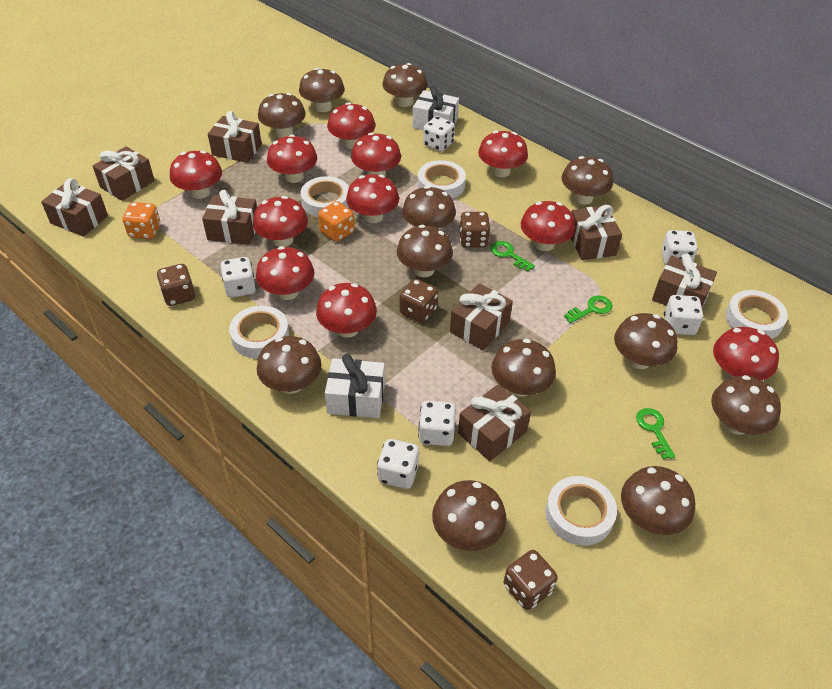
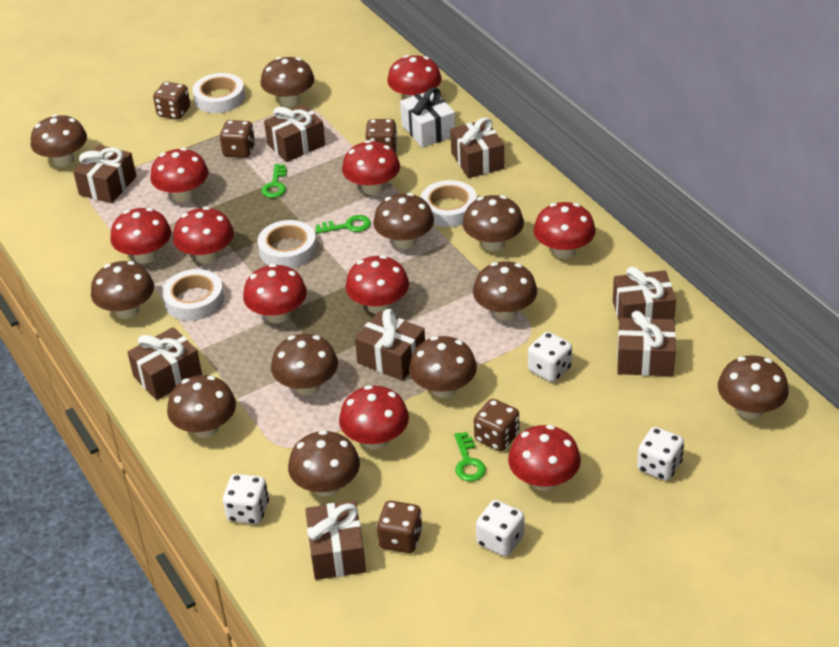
brown dice: 4 -> 5
brown mushroom: 12 -> 11
orange dice: 2 -> 0
red mushroom: 11 -> 10
white dice: 6 -> 4
white gift: 2 -> 1
white tape: 5 -> 4

